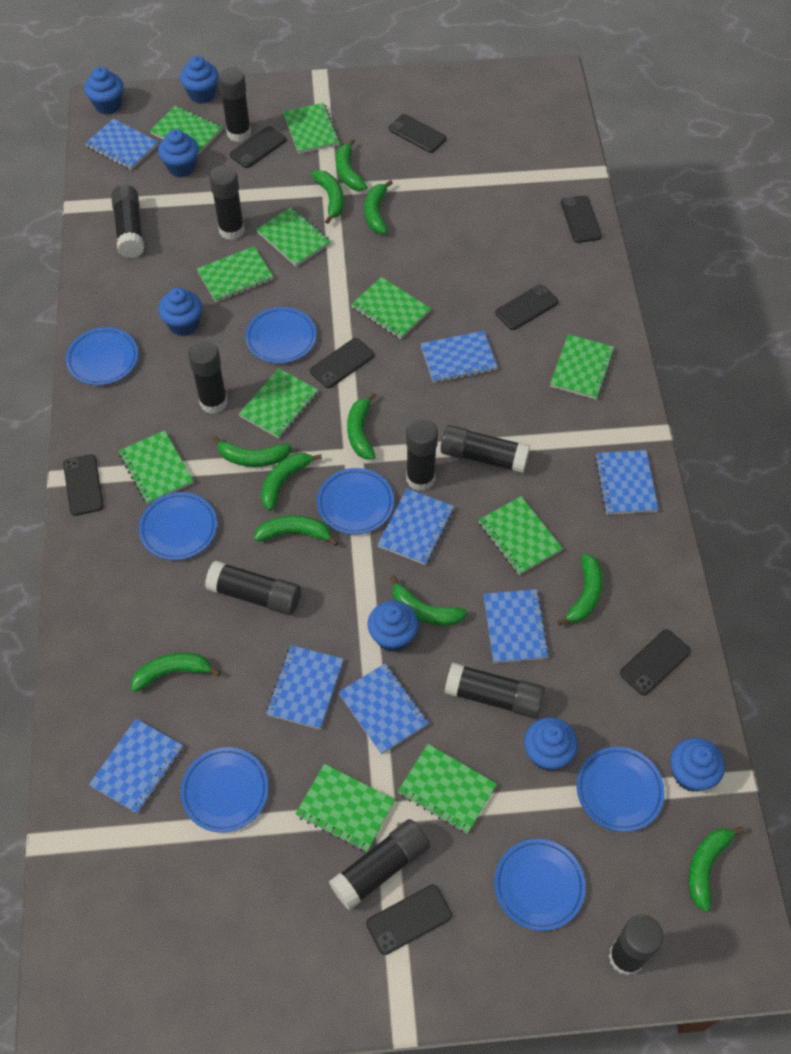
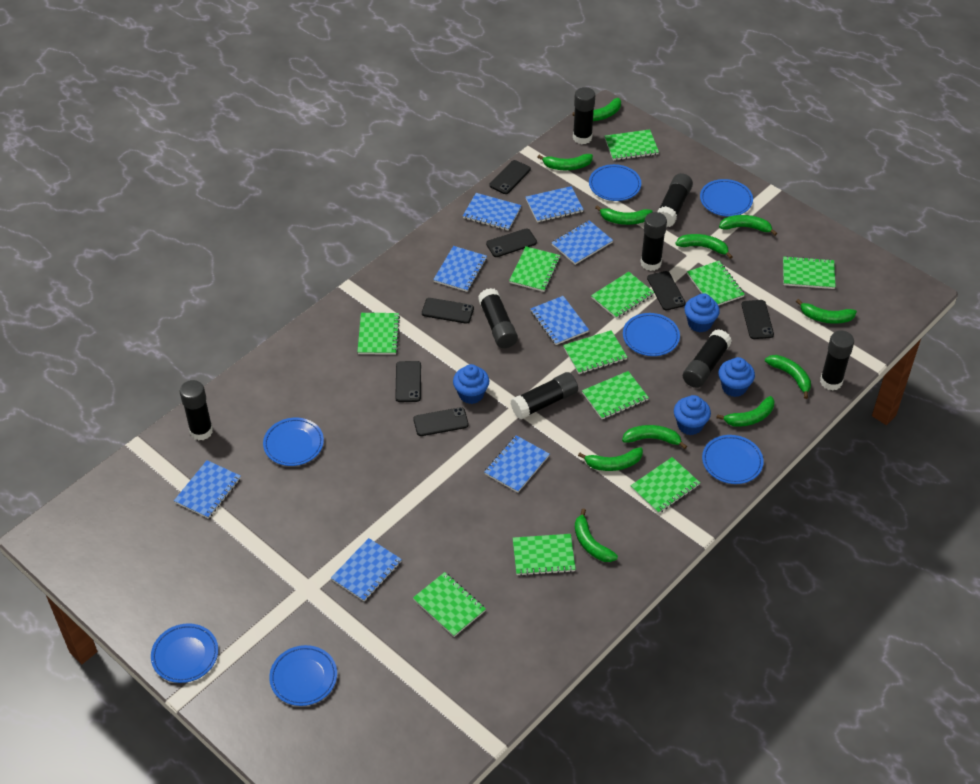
black glue stick: 10 -> 8
black phone: 8 -> 7
blue cupcake: 7 -> 4

